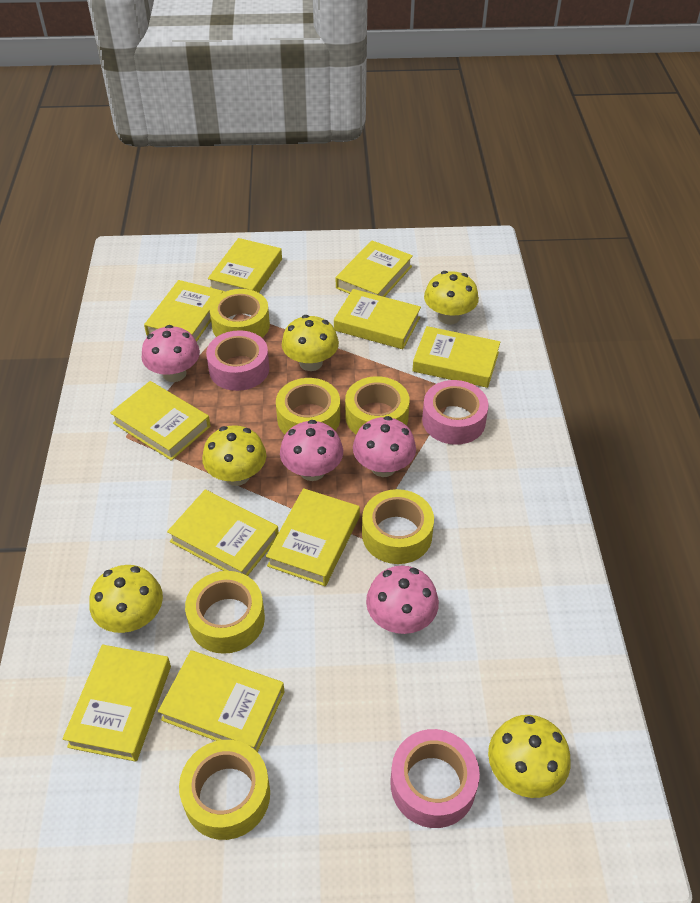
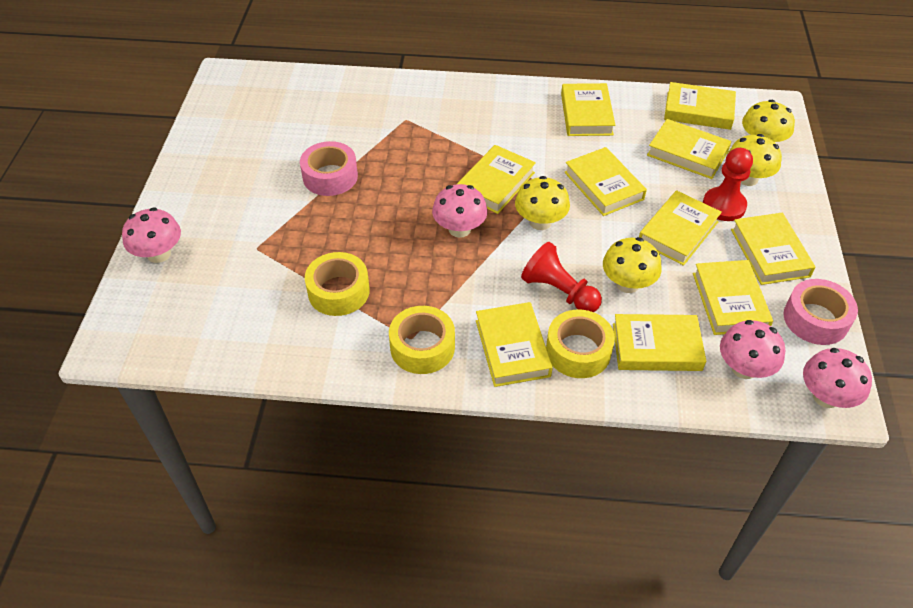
pink tape: 3 -> 2
red pawn: 0 -> 2
yellow mushroom: 5 -> 4
yellow tape: 6 -> 3

